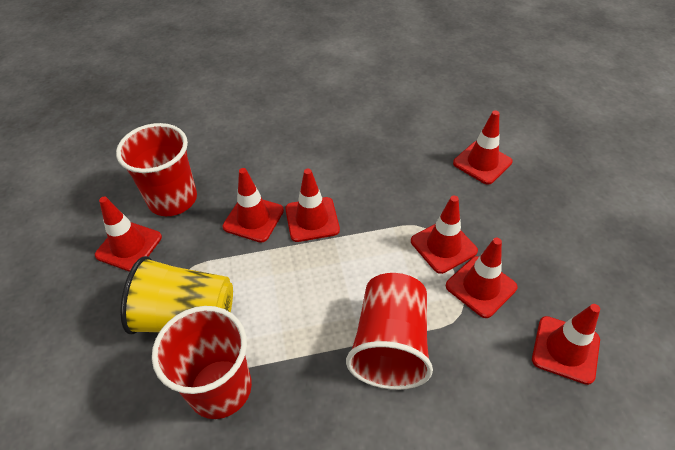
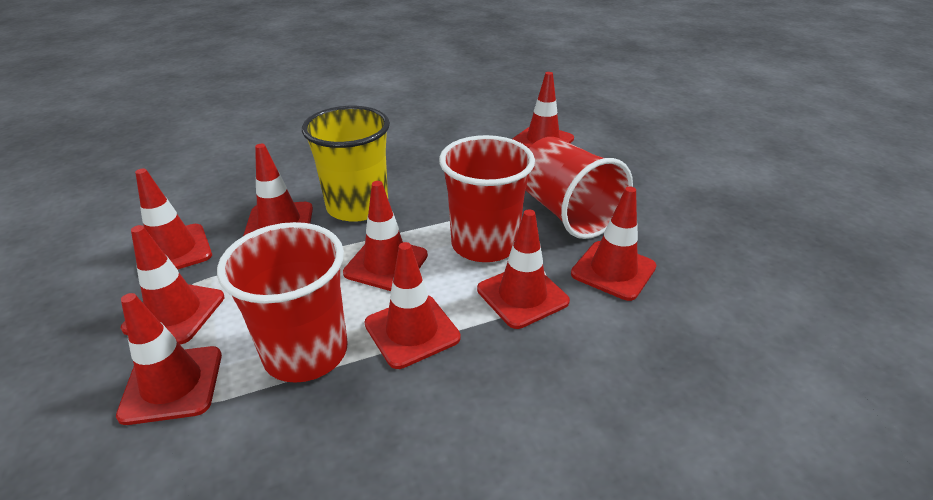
red traffic cone: 7 -> 9

